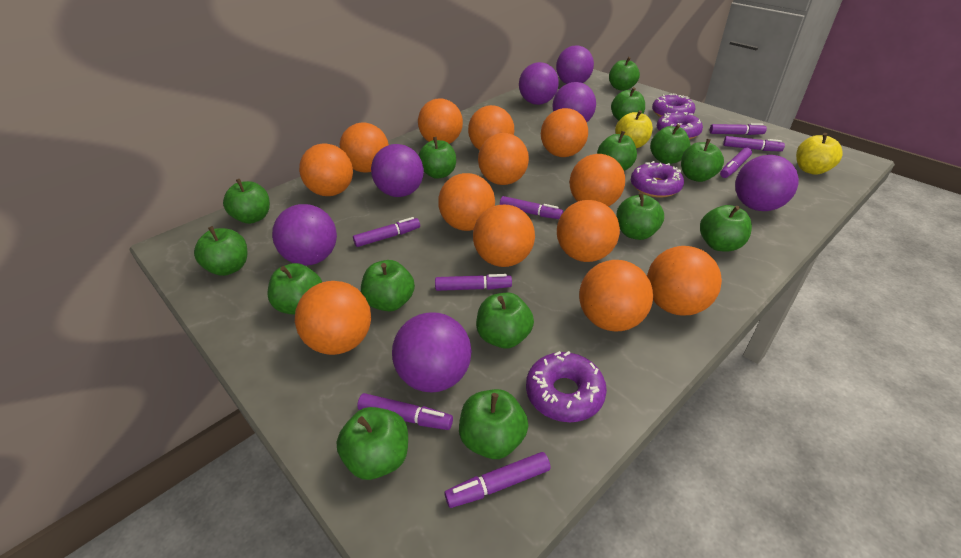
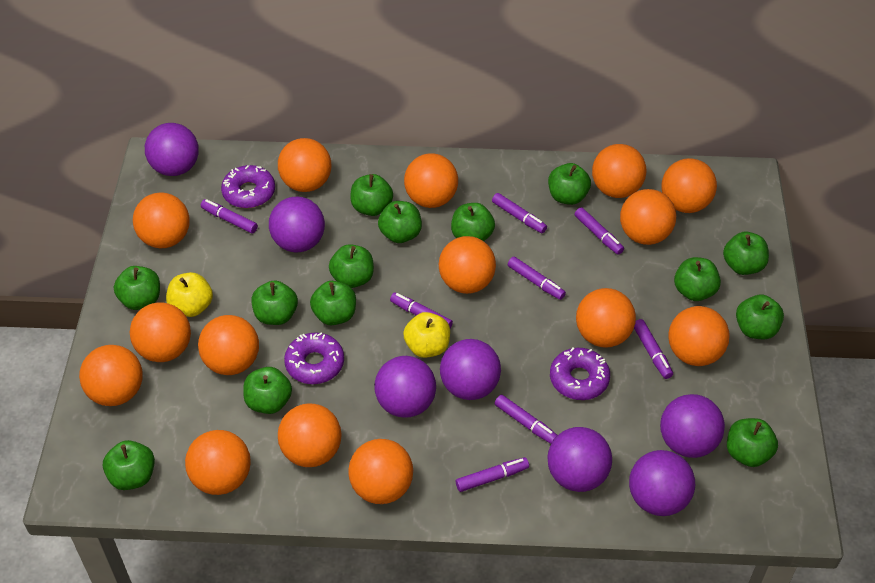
green apple: 15 -> 14
orange ball: 13 -> 15
purple donut: 4 -> 3

